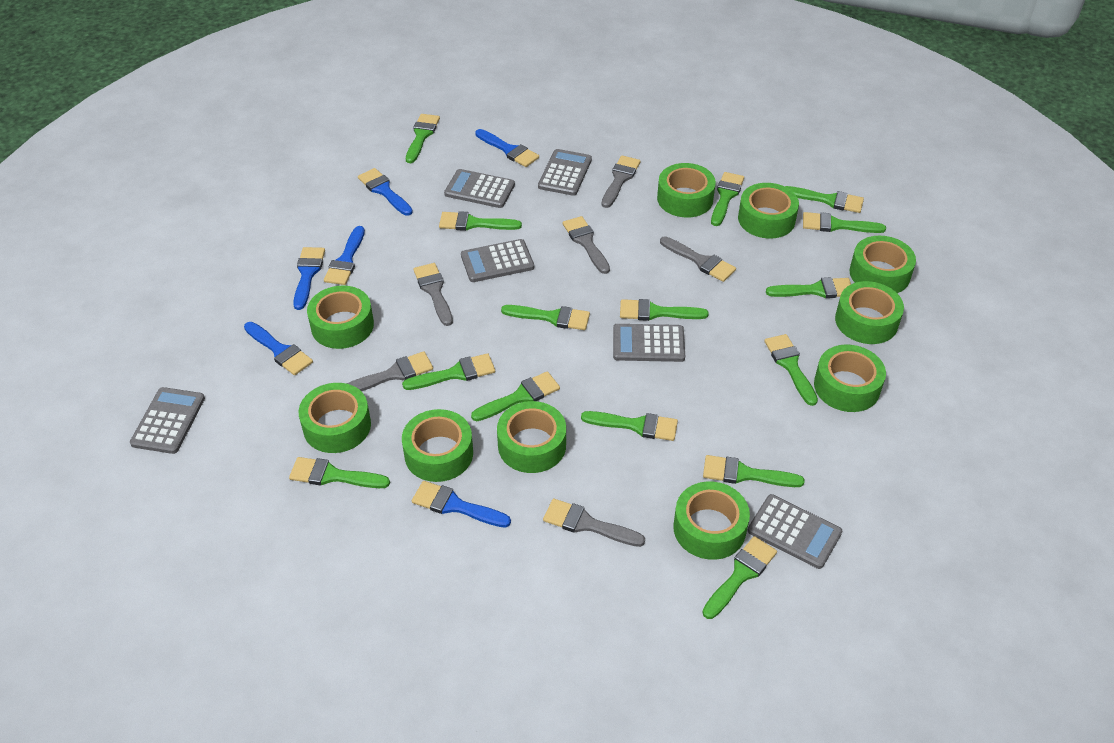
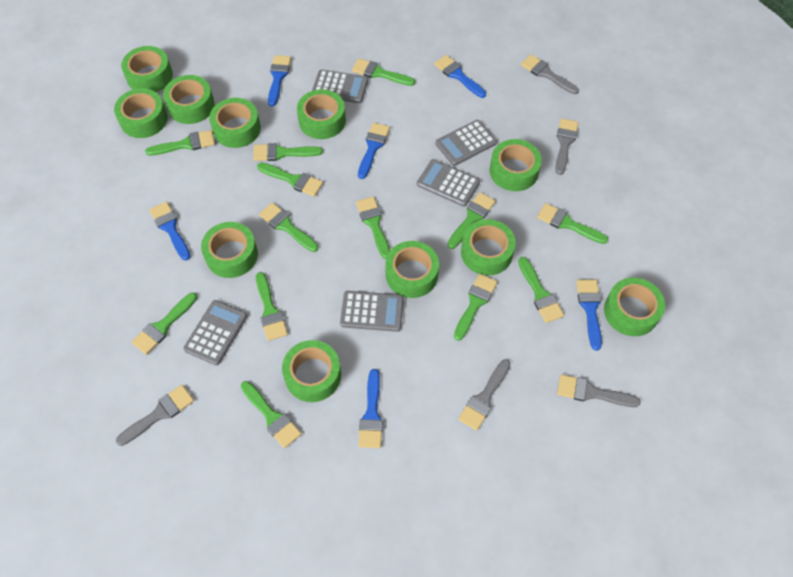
green brush: 15 -> 13
green tape: 10 -> 11
grey brush: 6 -> 5
grey calculator: 6 -> 5

